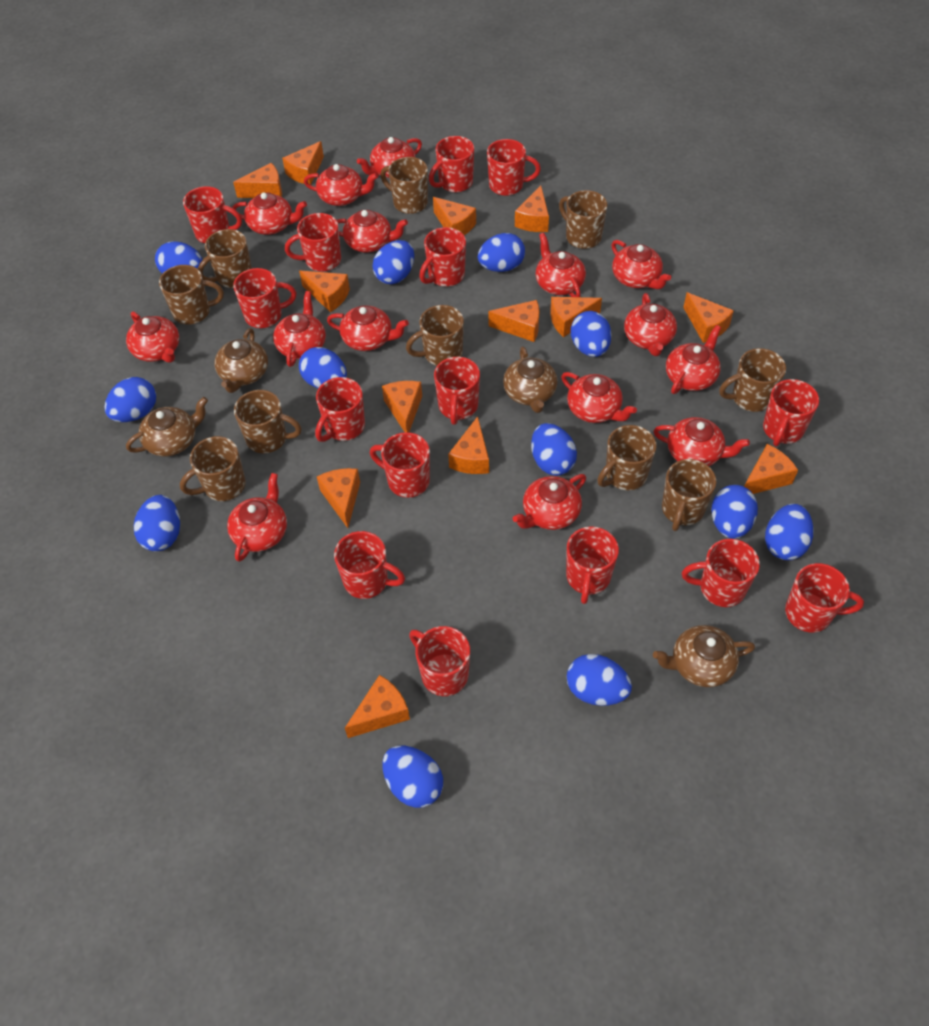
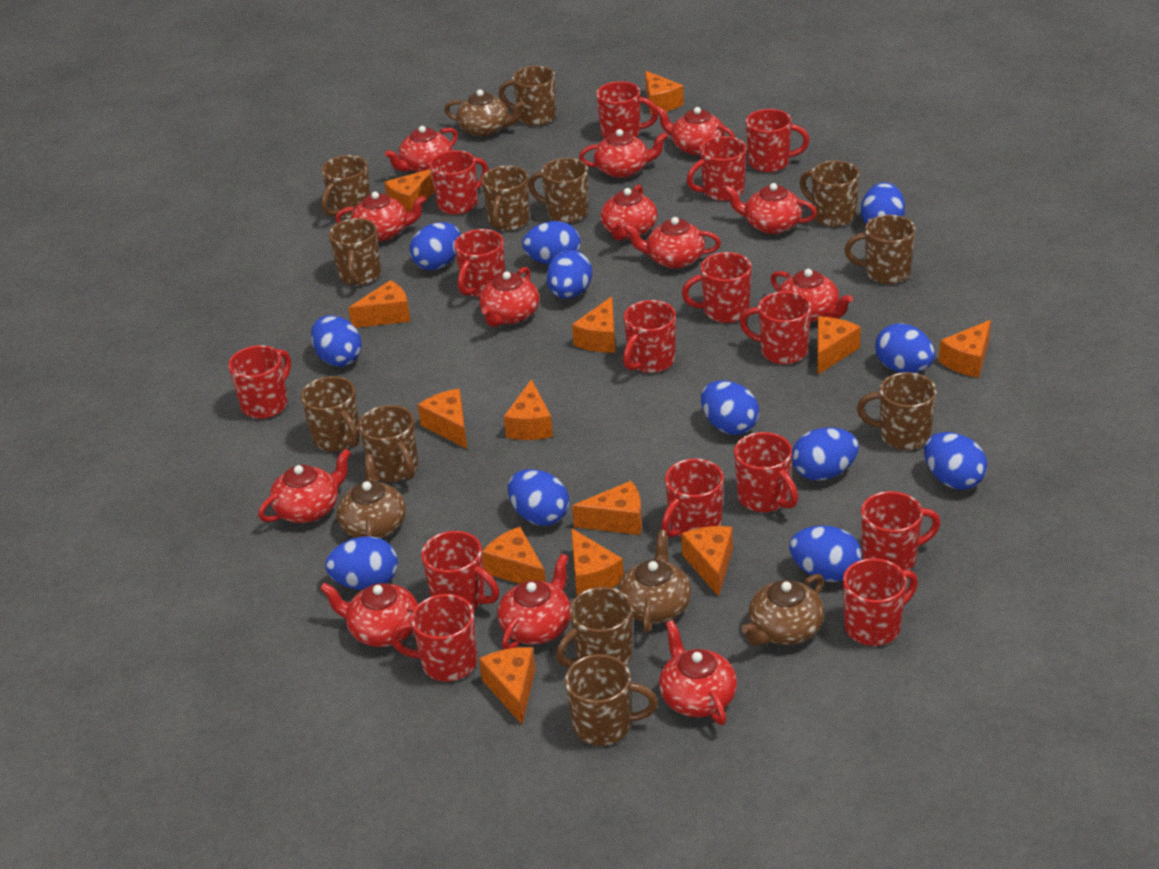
brown mug: 10 -> 12
red teapot: 15 -> 13

